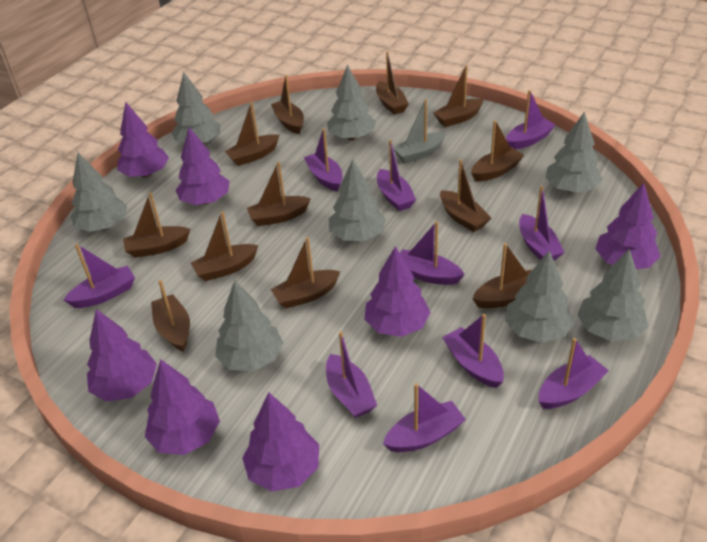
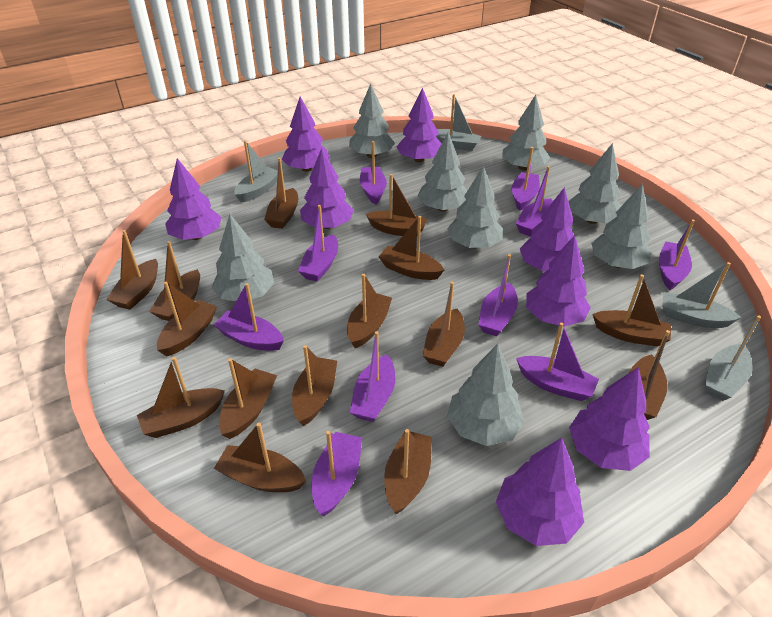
brown boat: 12 -> 15
grey boat: 1 -> 4
purple tree: 7 -> 8

